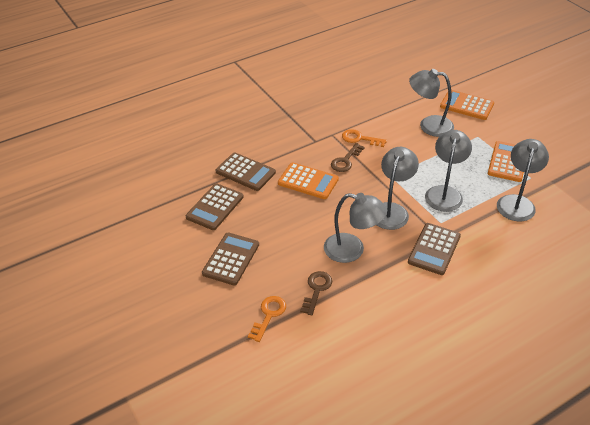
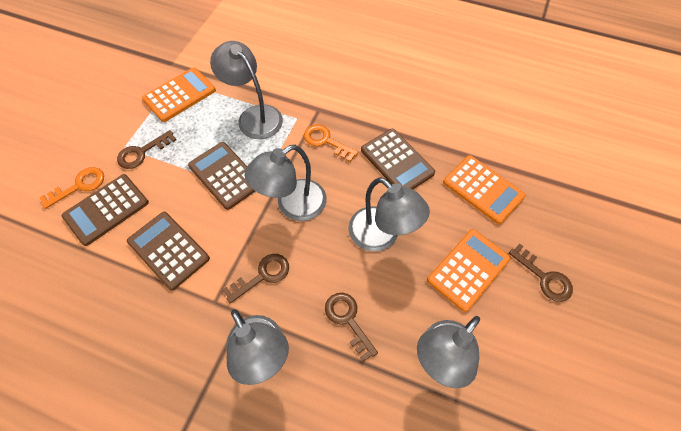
brown key: 2 -> 4

